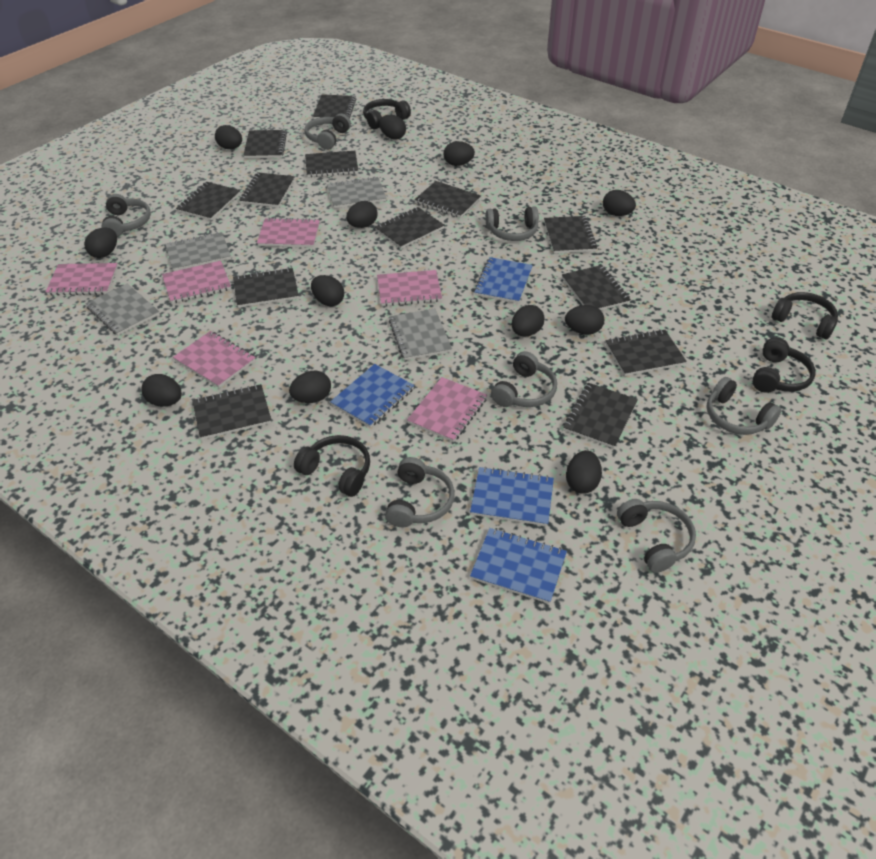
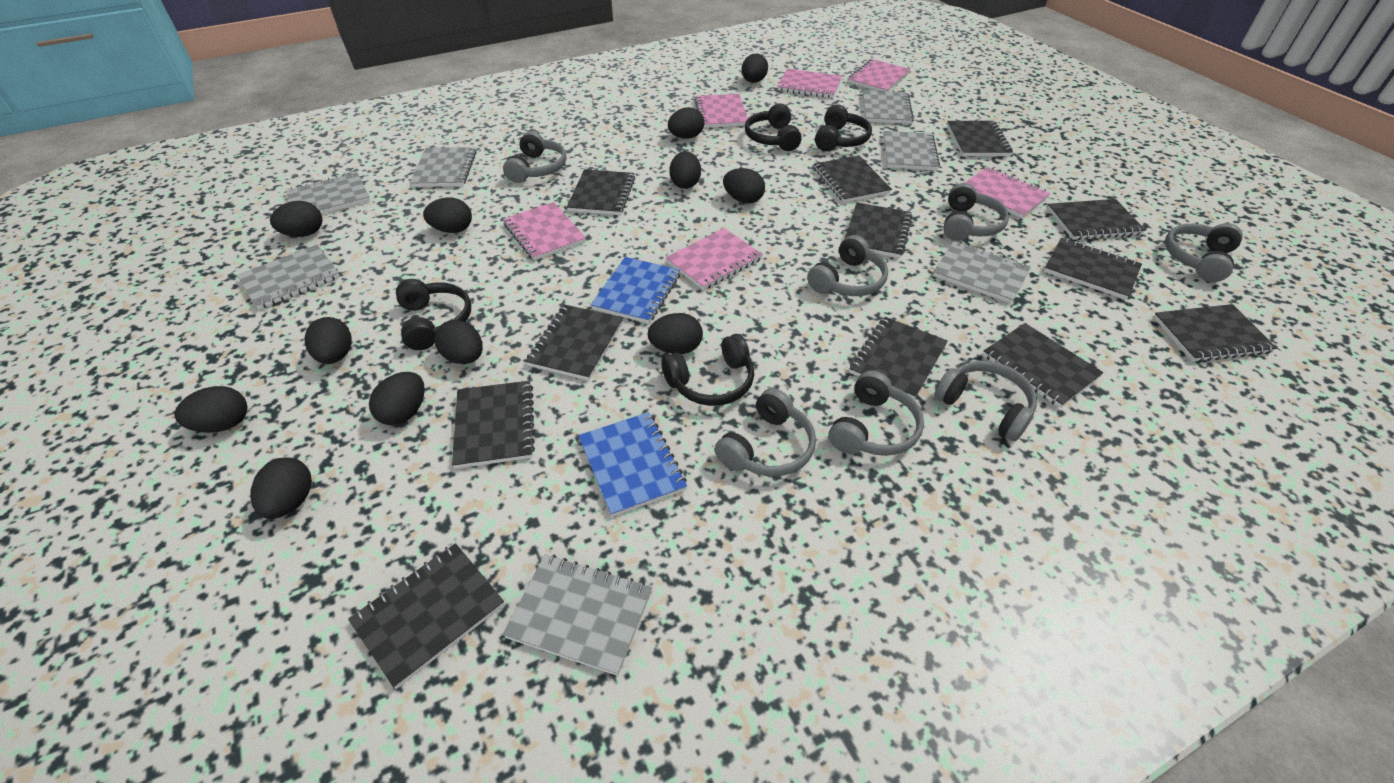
black notebook: 13 -> 12
blue notebook: 4 -> 2
grey notebook: 4 -> 7

